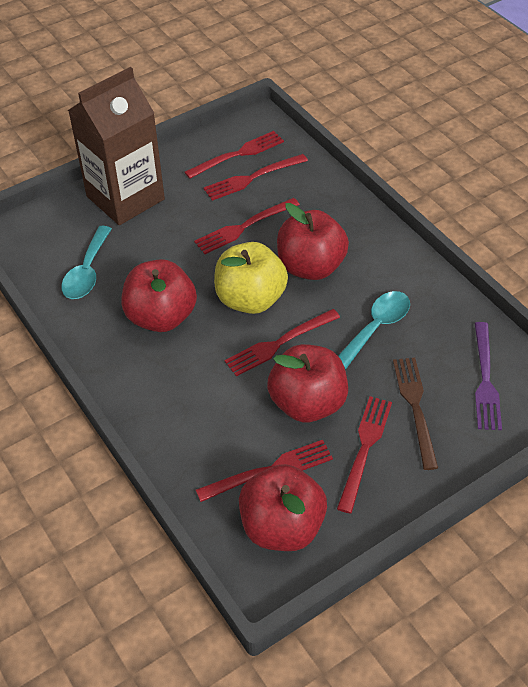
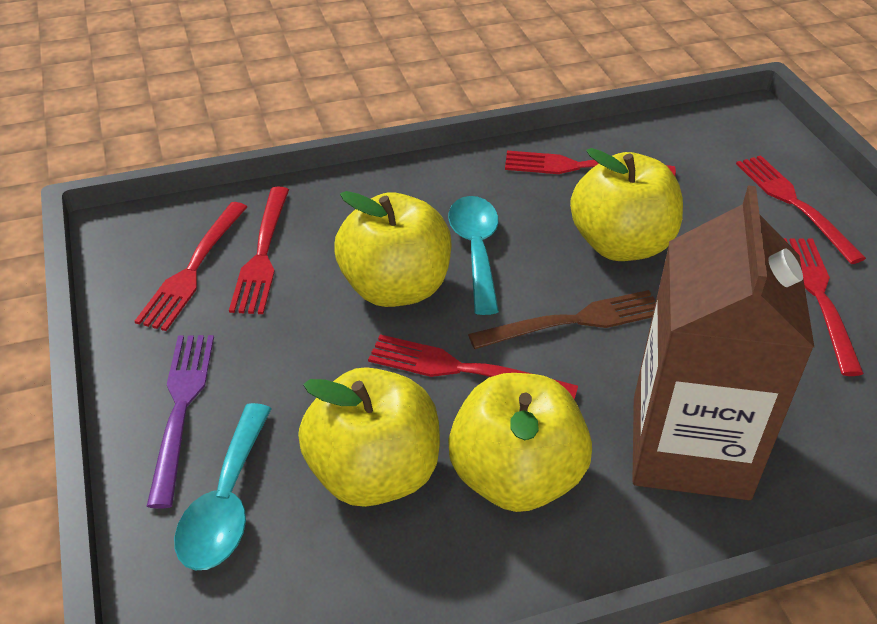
red apple: 4 -> 0
yellow apple: 1 -> 4

